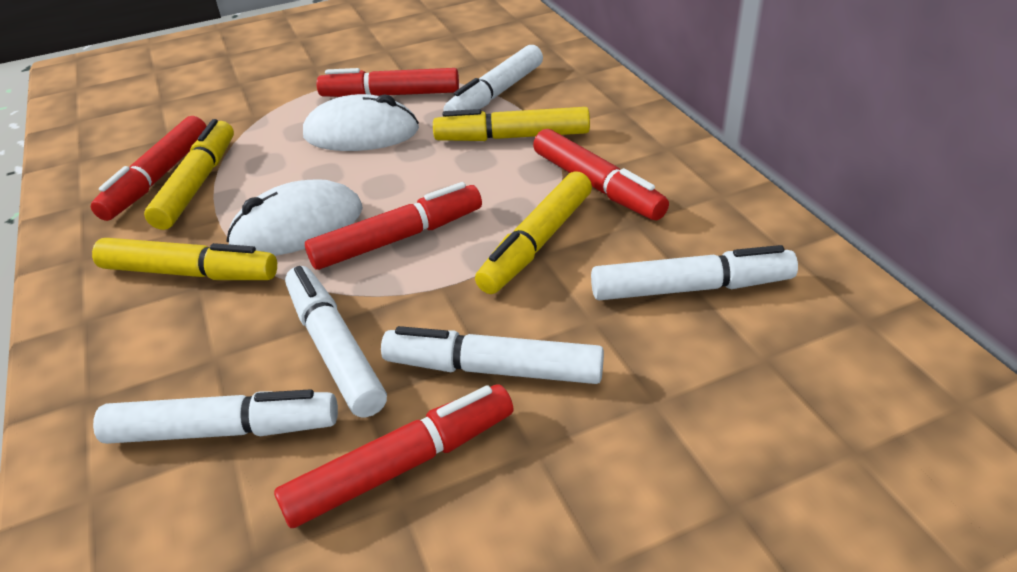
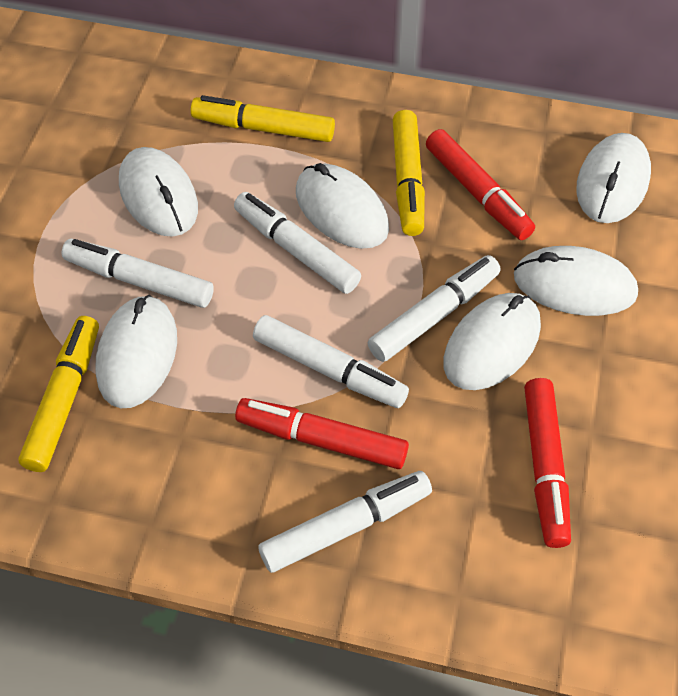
red marker: 5 -> 3
white mouse: 2 -> 6
yellow marker: 4 -> 3

